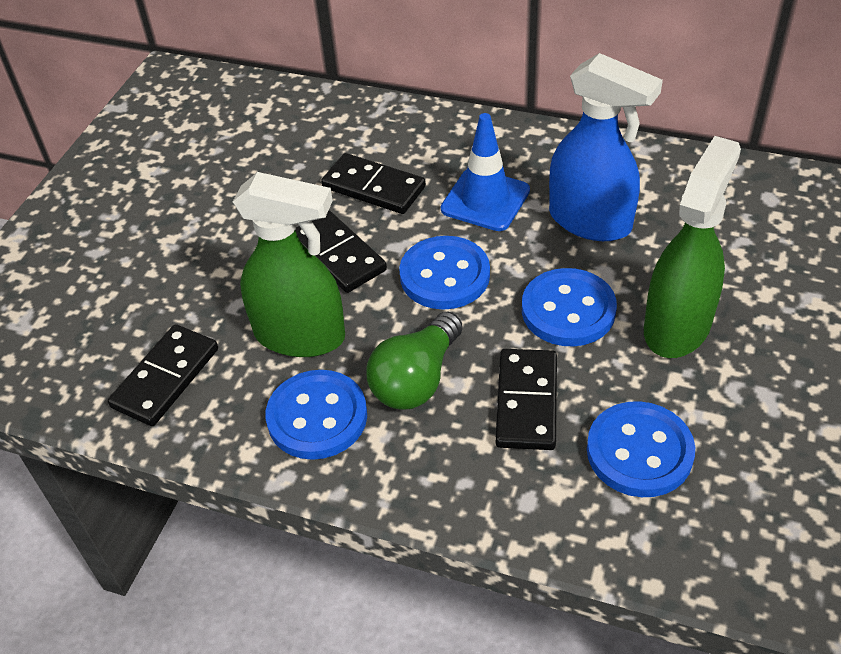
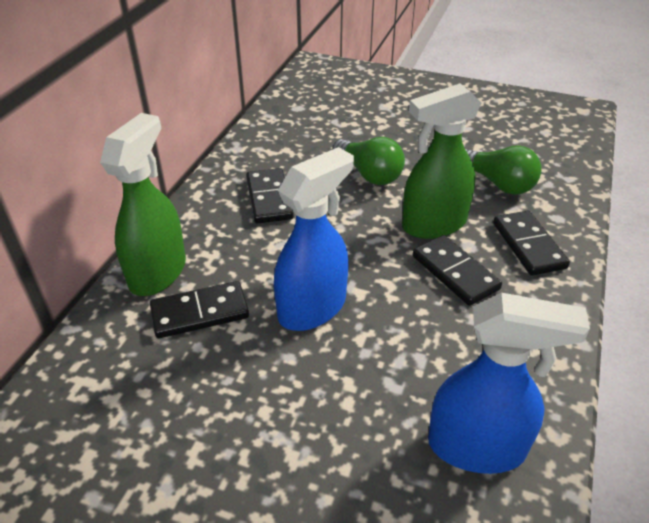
blue button: 4 -> 0
blue spray bottle: 1 -> 2
blue traffic cone: 1 -> 0
green light bulb: 1 -> 2

